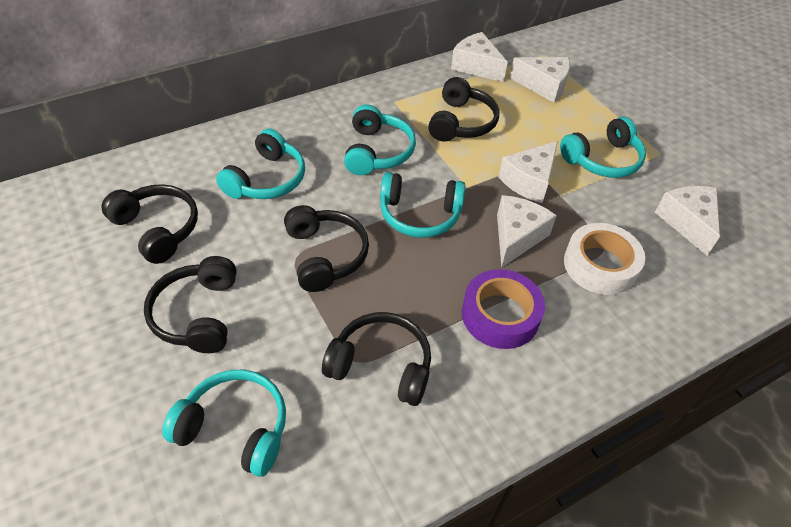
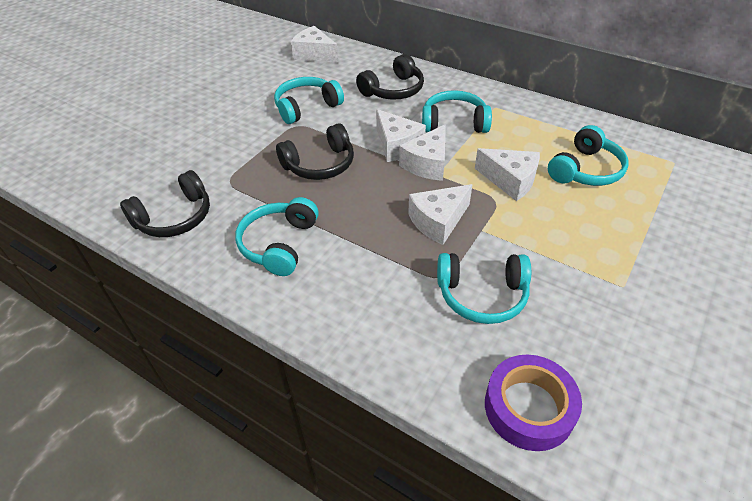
black headphones: 5 -> 3
white tape: 1 -> 0

